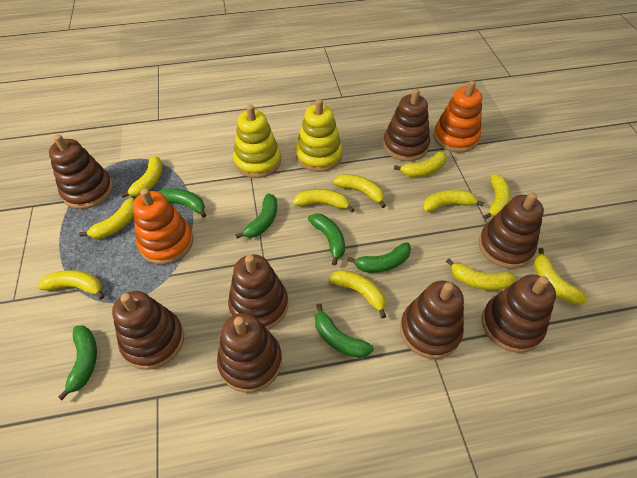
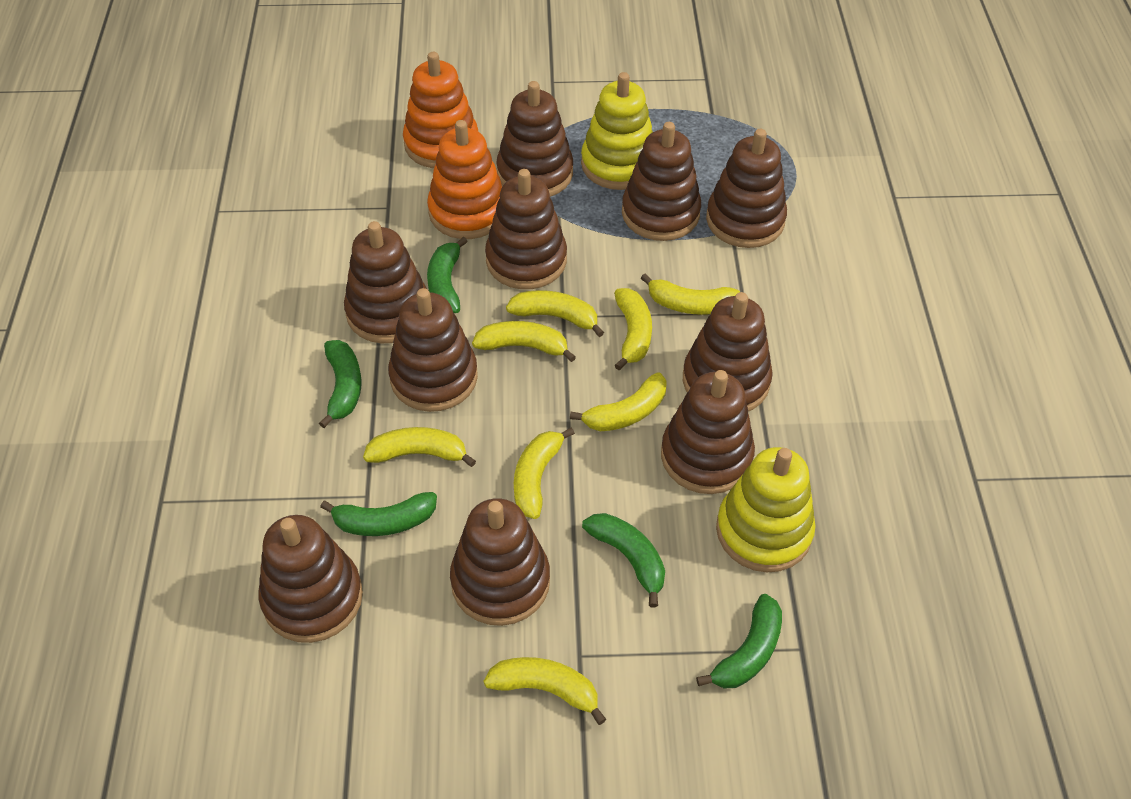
brown stacking toy: 8 -> 10
green banana: 6 -> 5
yellow banana: 11 -> 8

